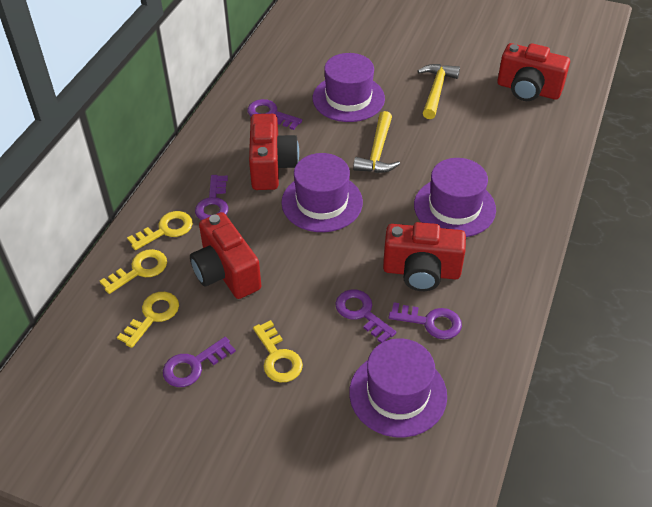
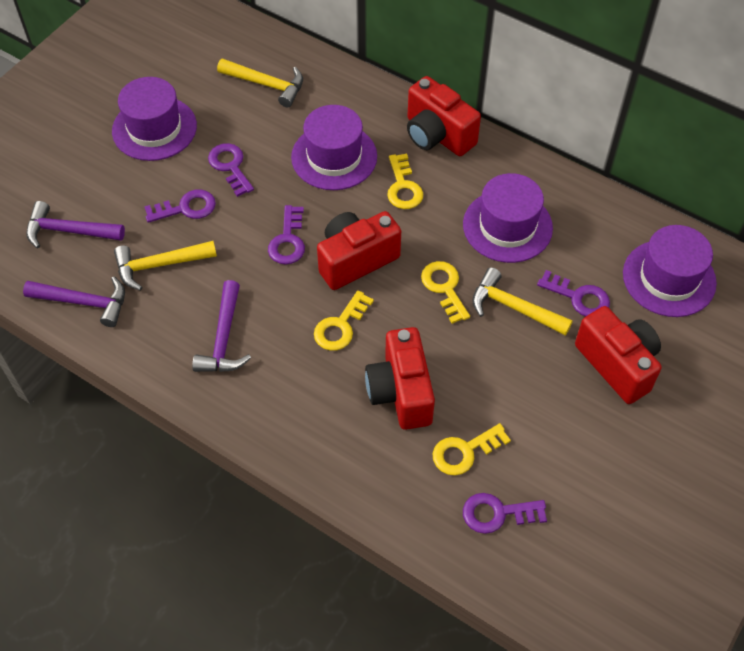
purple hammer: 0 -> 3
yellow hammer: 2 -> 3

